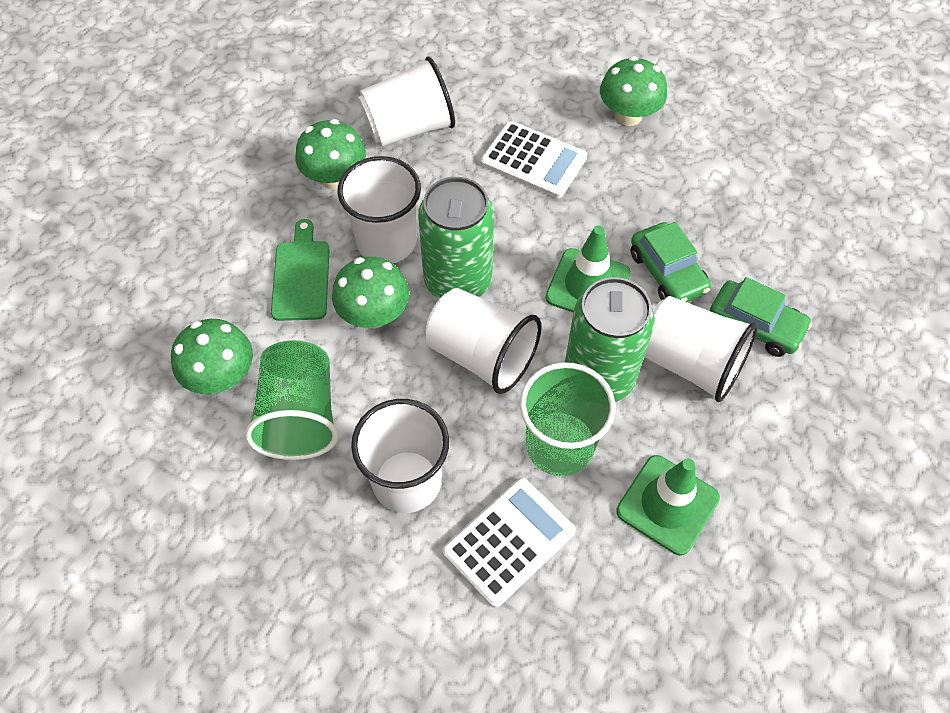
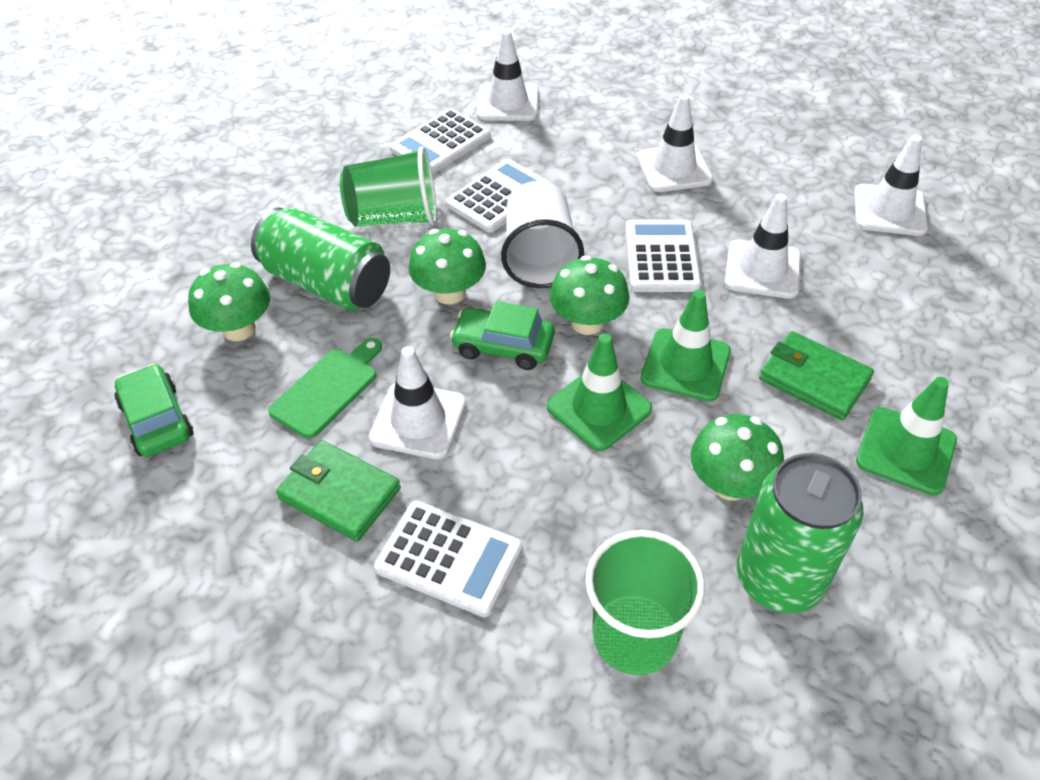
green traffic cone: 2 -> 3
green wallet: 0 -> 2
white calculator: 2 -> 4
white cup: 5 -> 1
white traffic cone: 0 -> 5

